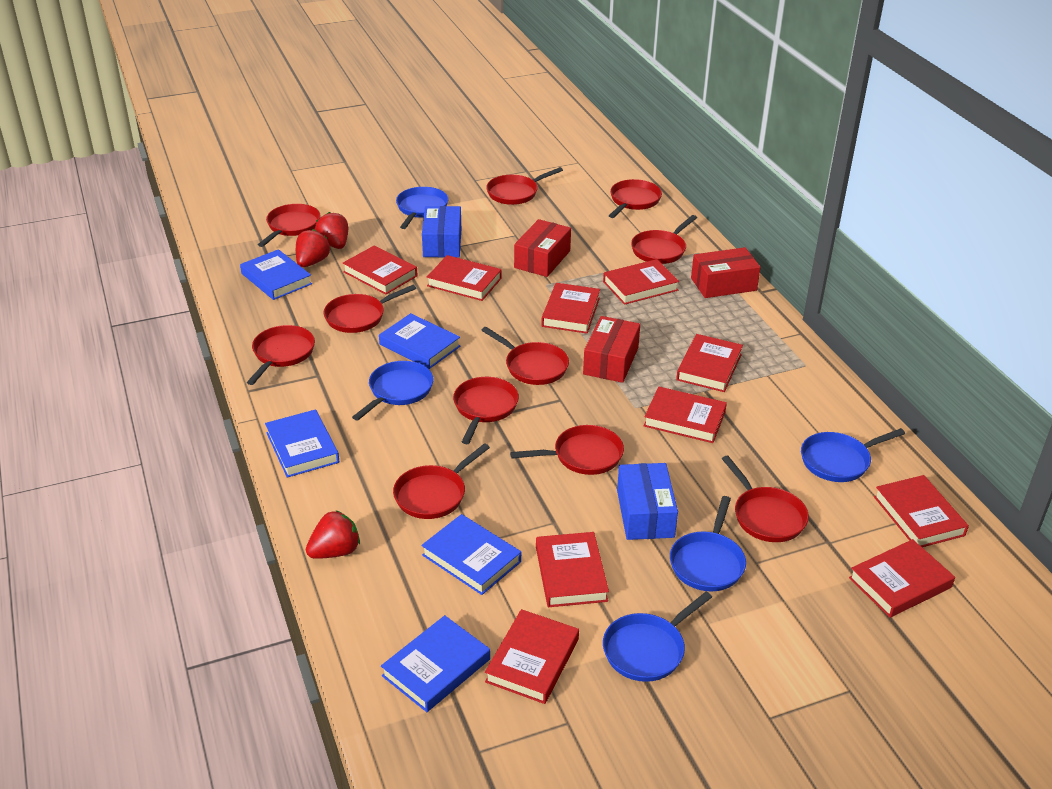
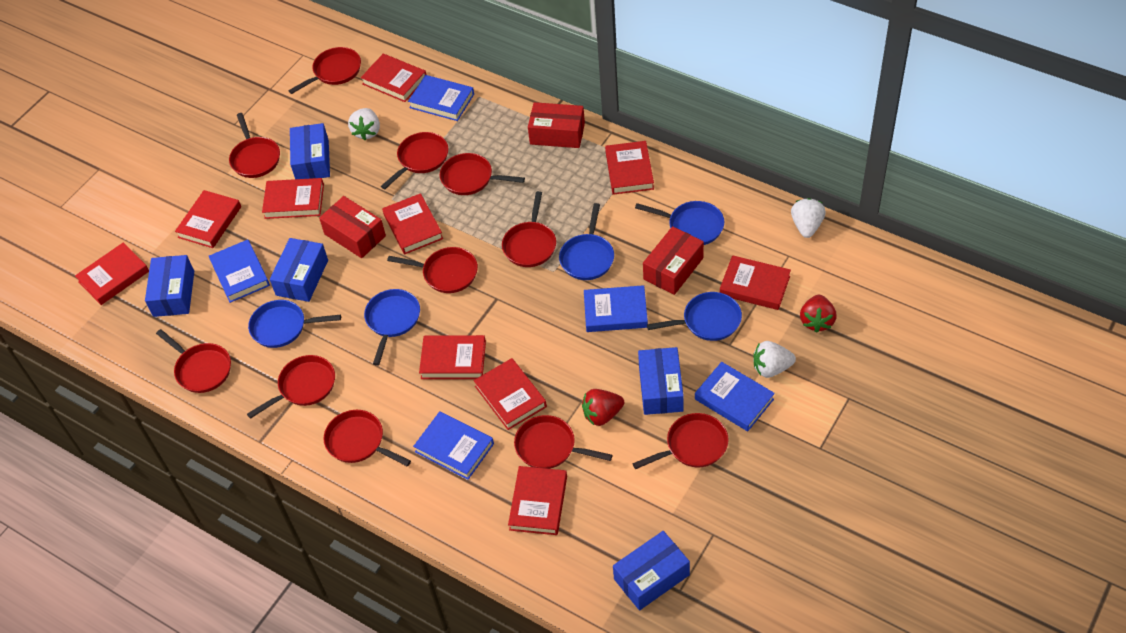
blue box: 2 -> 5
red strawberry: 3 -> 2
white strawberry: 0 -> 3

